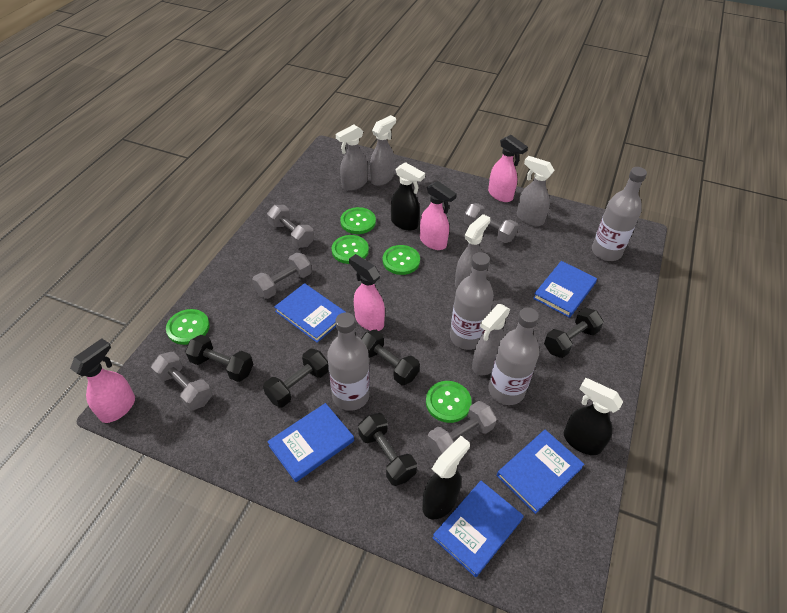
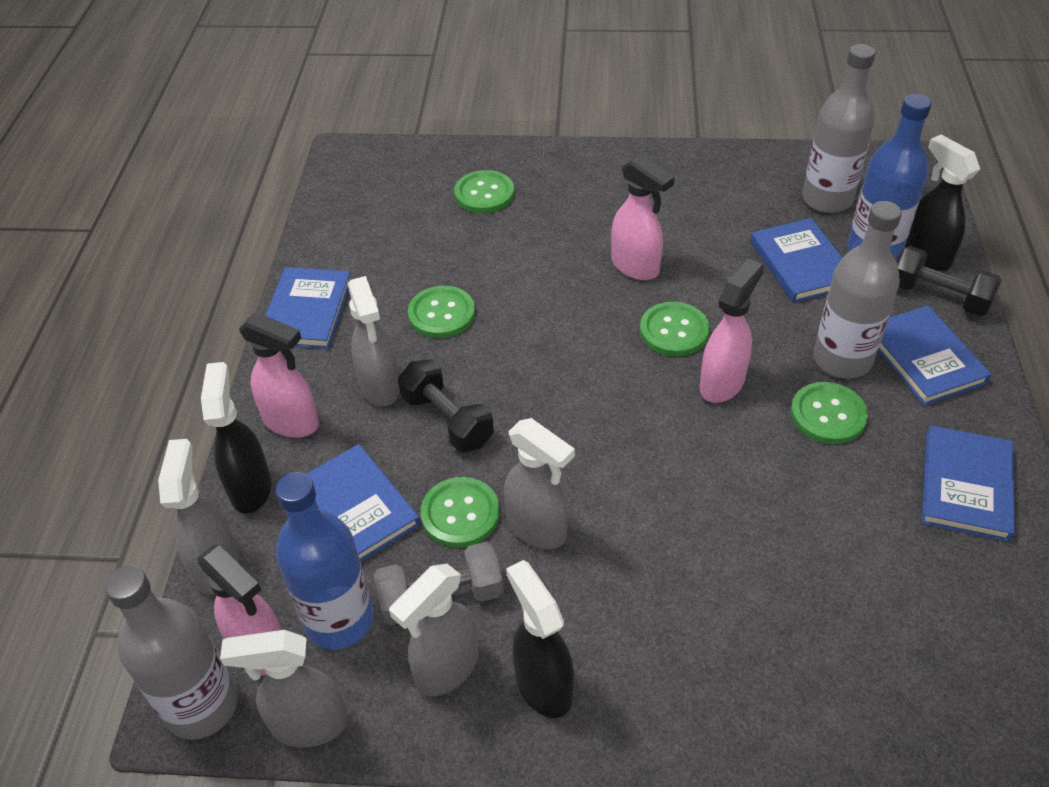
black dumbbell: 5 -> 2
blue bottle: 0 -> 2
grey bottle: 4 -> 3
grey dumbbell: 5 -> 1

